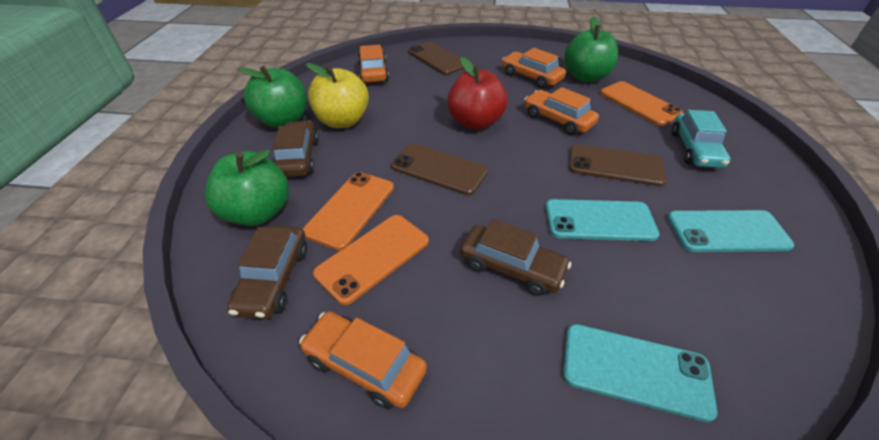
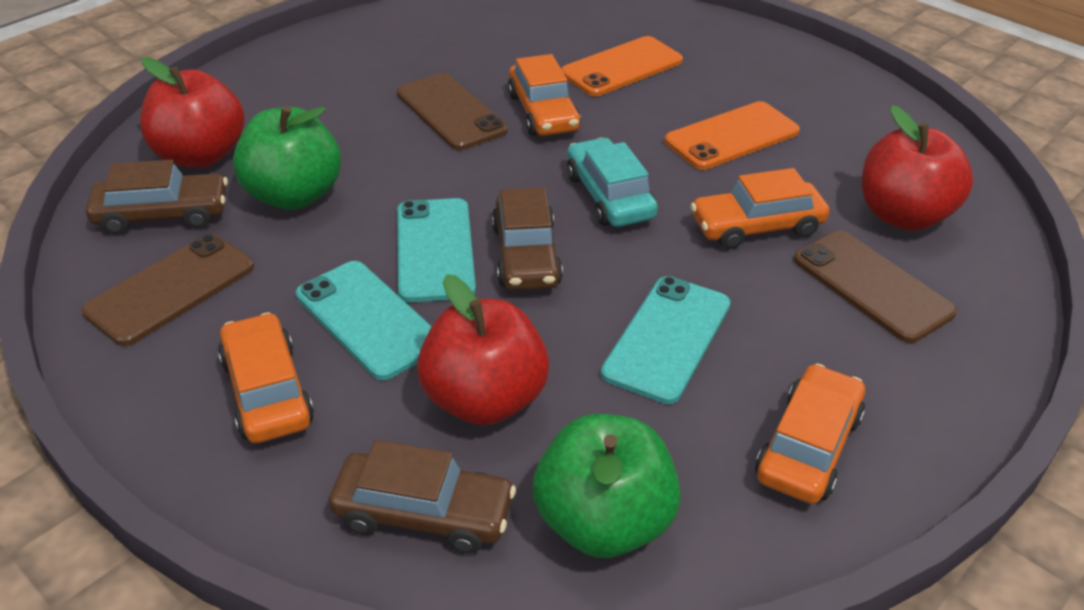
green apple: 3 -> 2
orange phone: 3 -> 2
red apple: 1 -> 3
yellow apple: 1 -> 0

